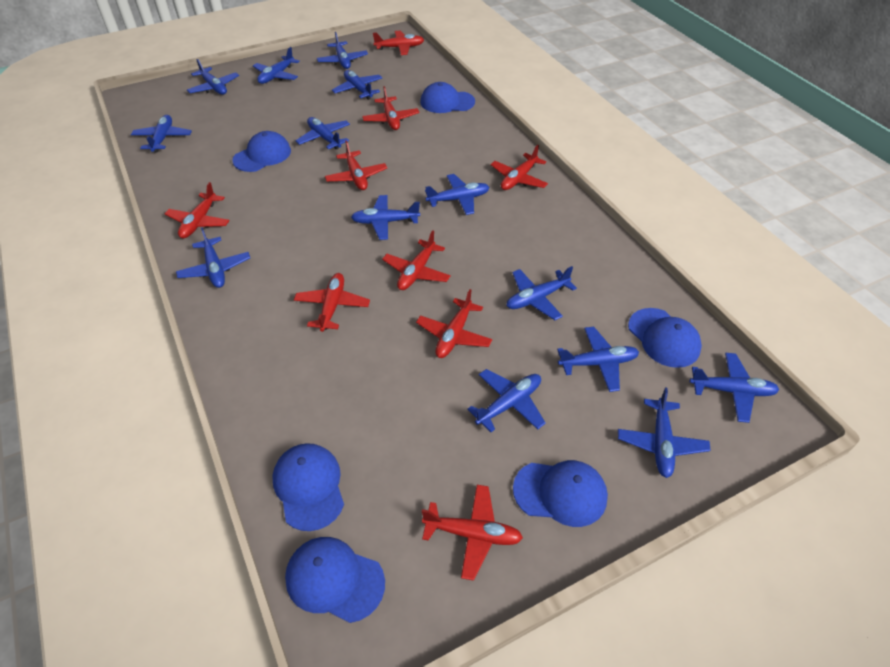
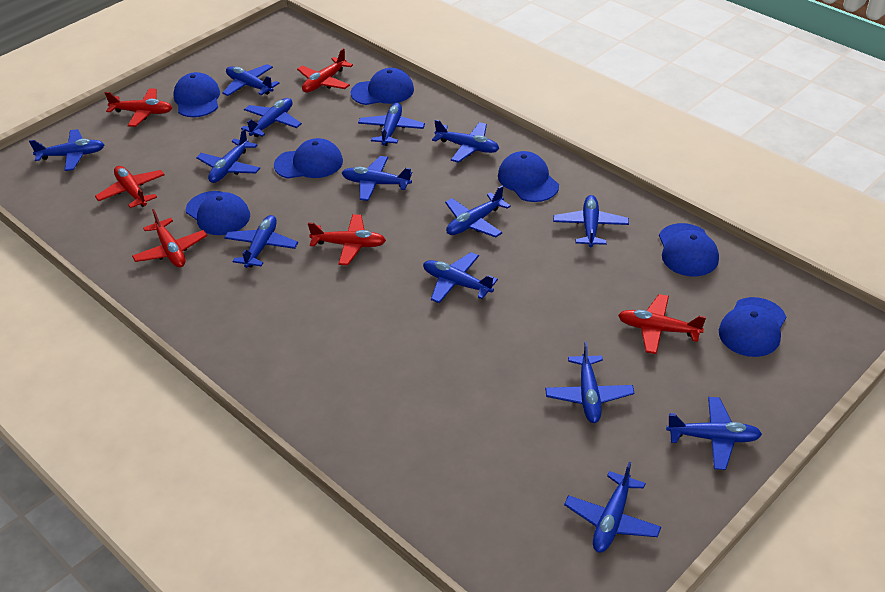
blue cap: 6 -> 7
red plane: 9 -> 6

